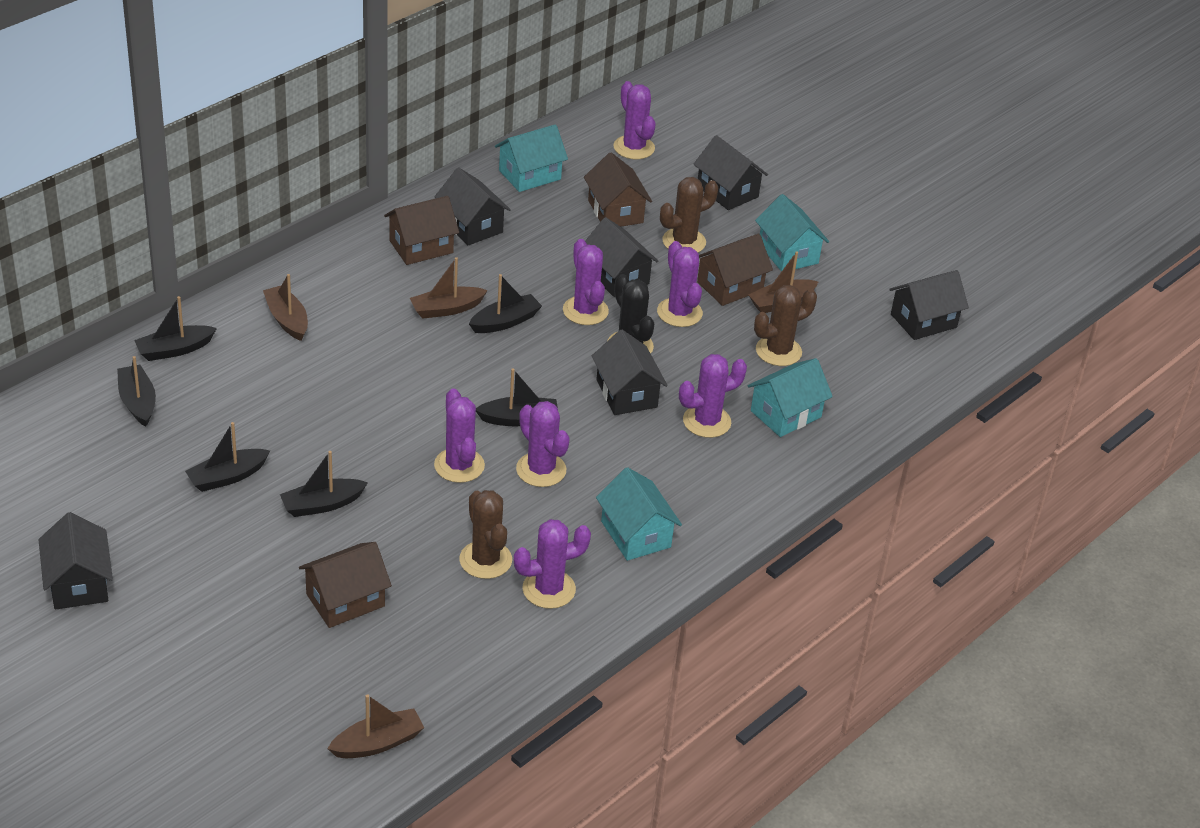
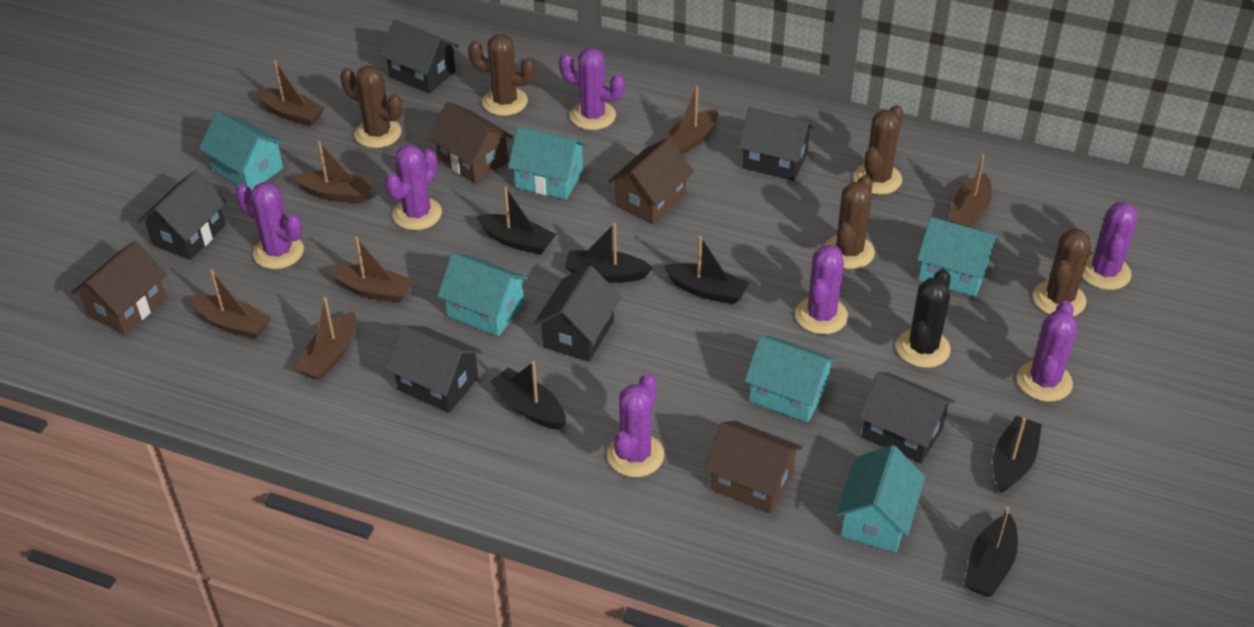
brown boat: 4 -> 7
brown cactus: 3 -> 5
turquoise house: 4 -> 6

